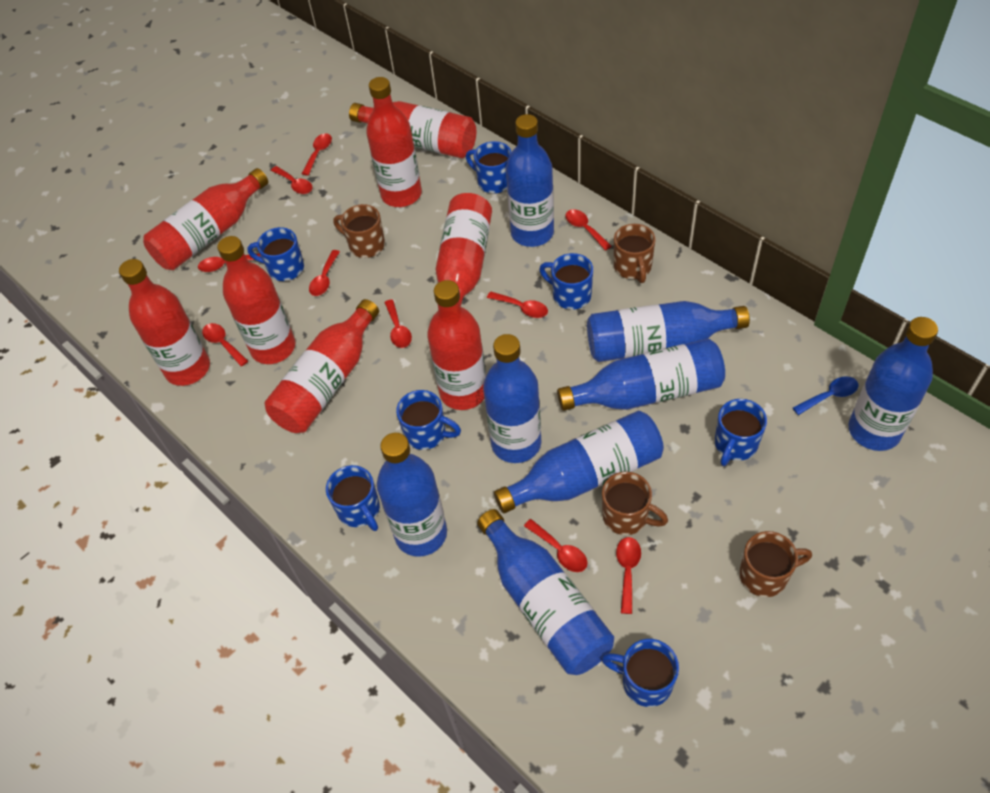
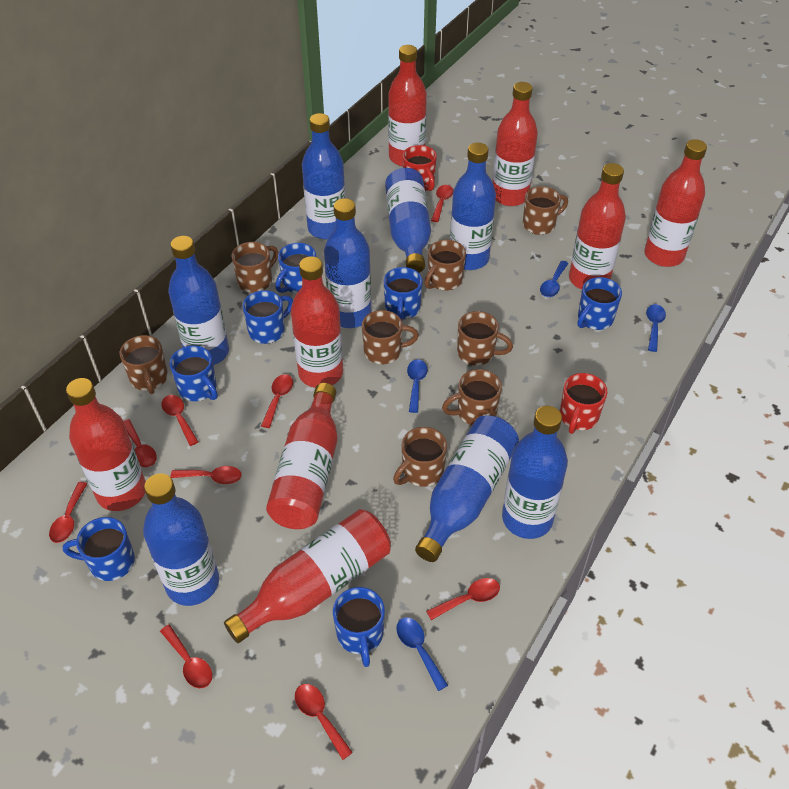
blue spoon: 1 -> 4
brown mug: 4 -> 8
red mug: 0 -> 2
red spoon: 10 -> 9

